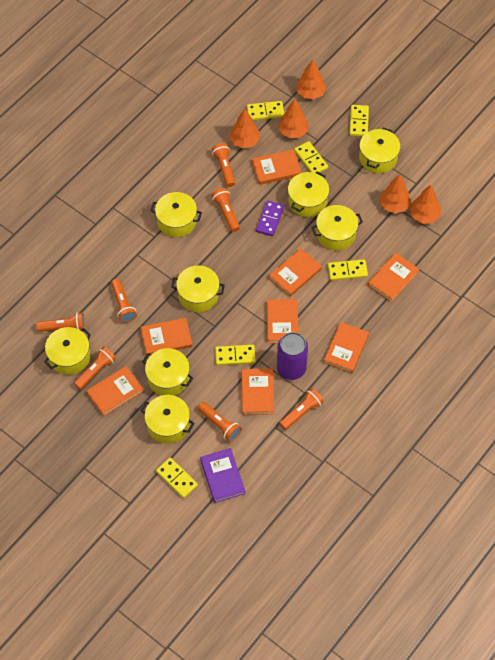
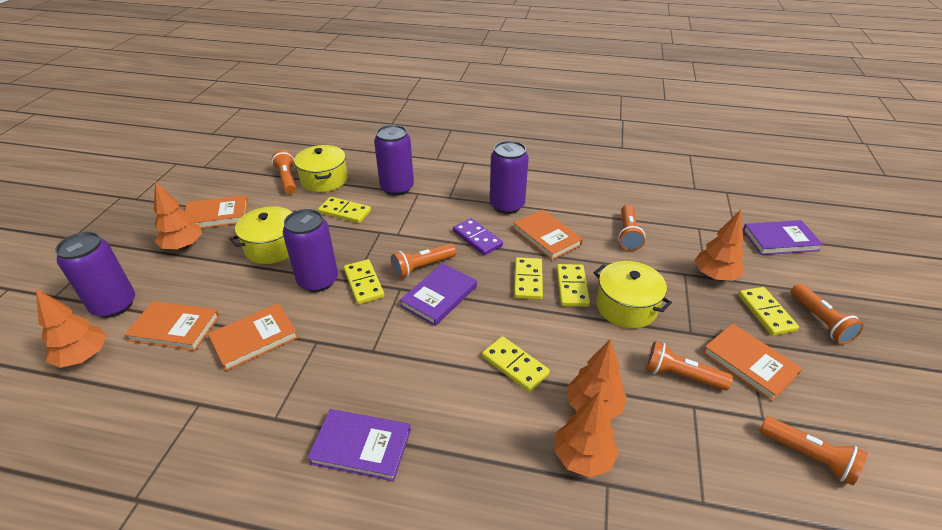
orange book: 8 -> 5
orange flashlight: 7 -> 6
purple book: 1 -> 3
purple can: 1 -> 4
yellow pot: 8 -> 3

